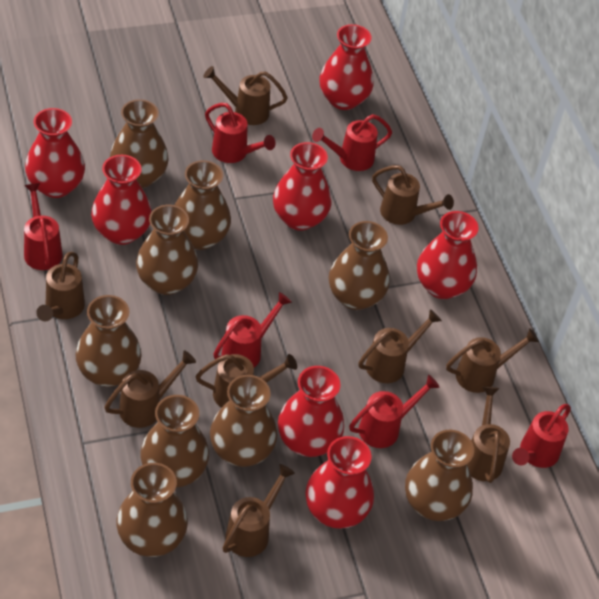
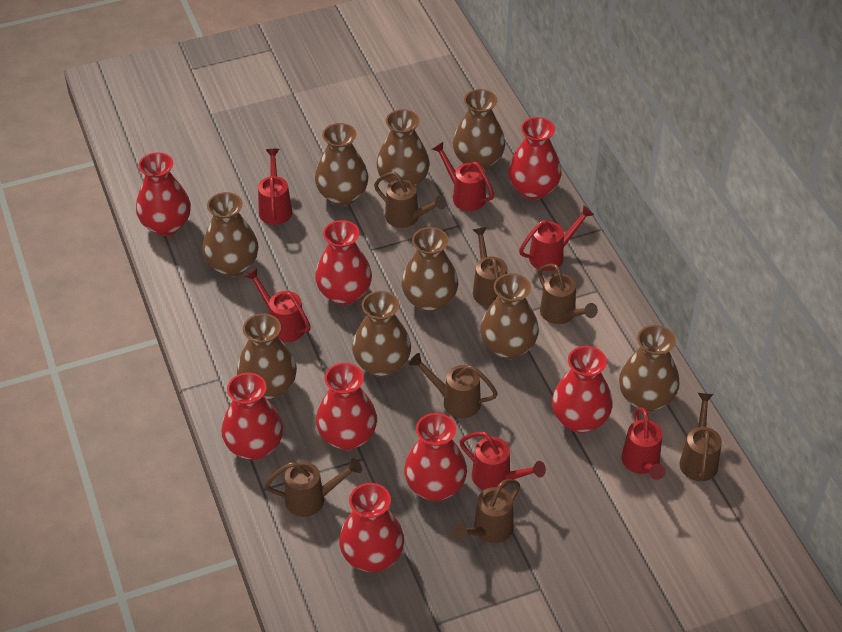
brown watering can: 9 -> 7
red vase: 7 -> 8

